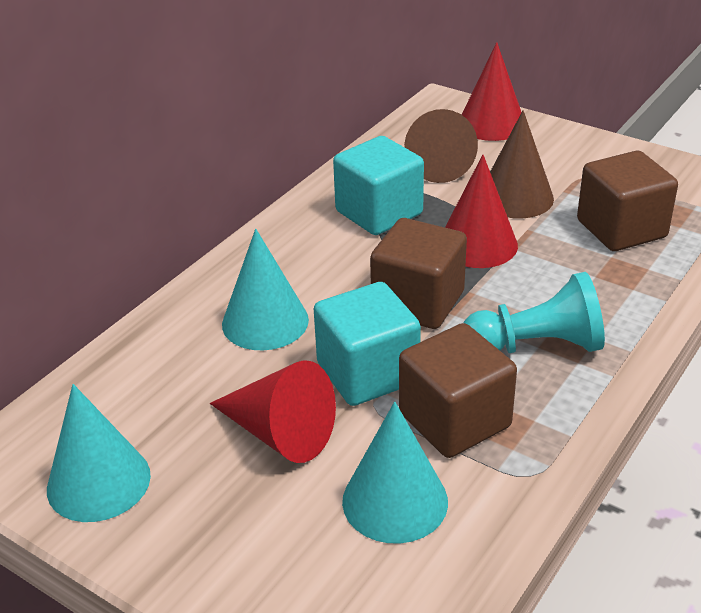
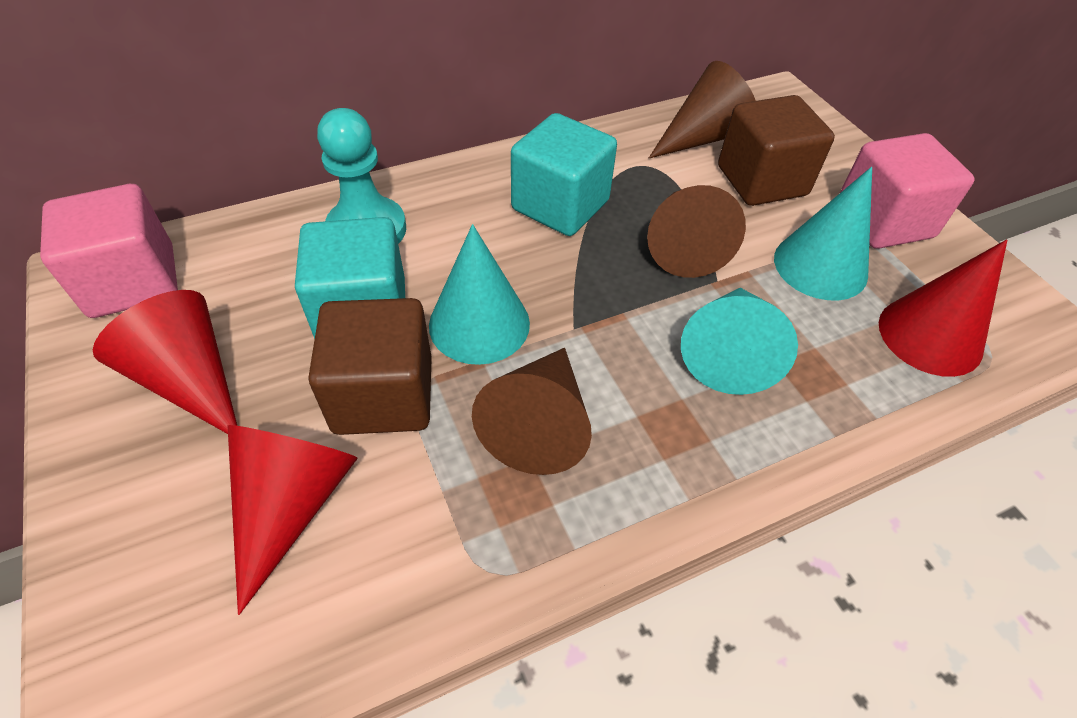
brown cone: 2 -> 3
brown cube: 3 -> 2
pink cube: 0 -> 2

